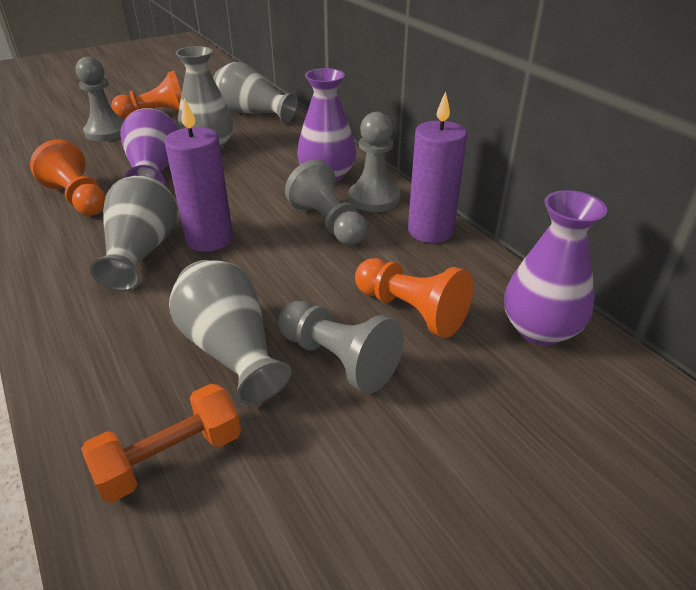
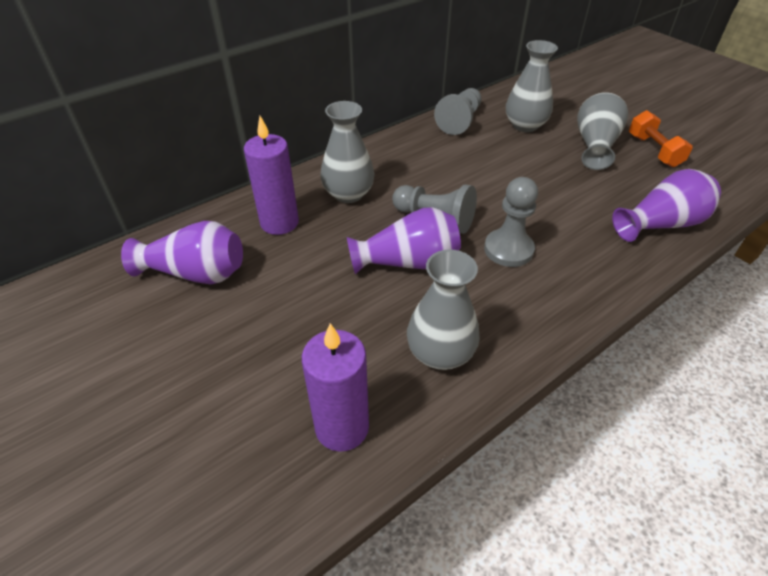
grey pawn: 4 -> 3
orange pawn: 3 -> 0

